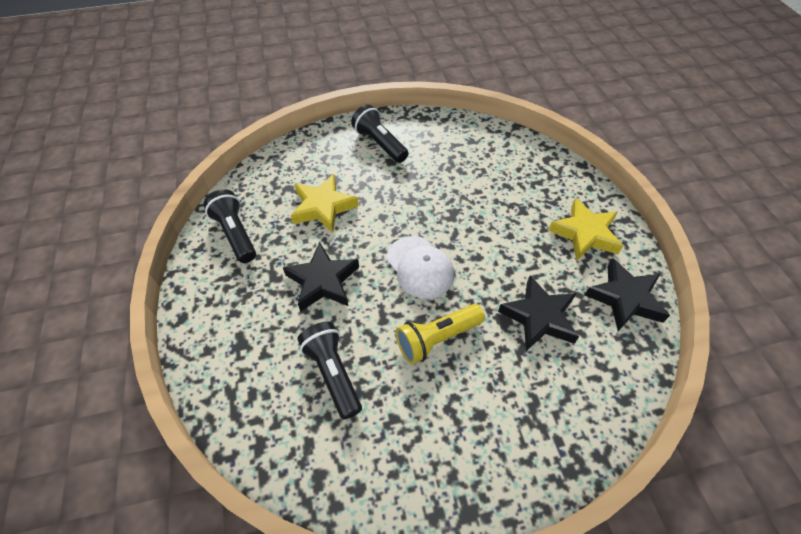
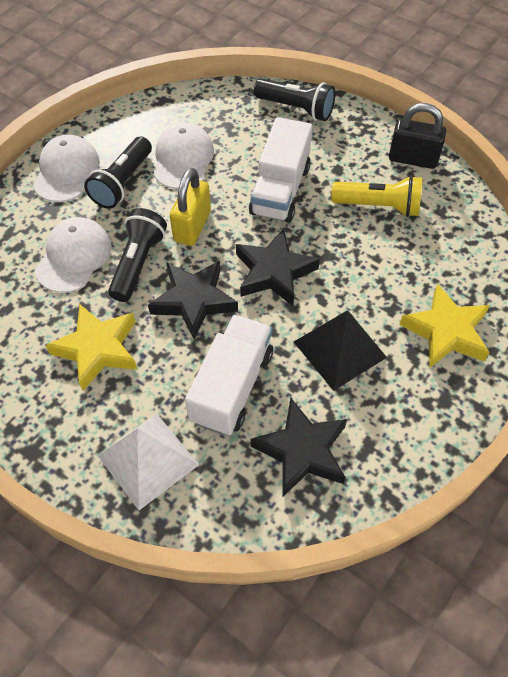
black padlock: 0 -> 1
black pyramid: 0 -> 1
white cap: 1 -> 3
white pyramid: 0 -> 1
white truck: 0 -> 2
yellow padlock: 0 -> 1

